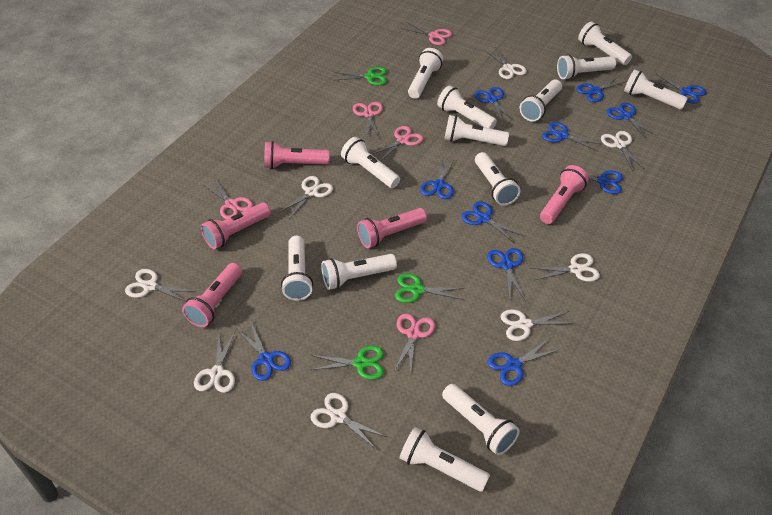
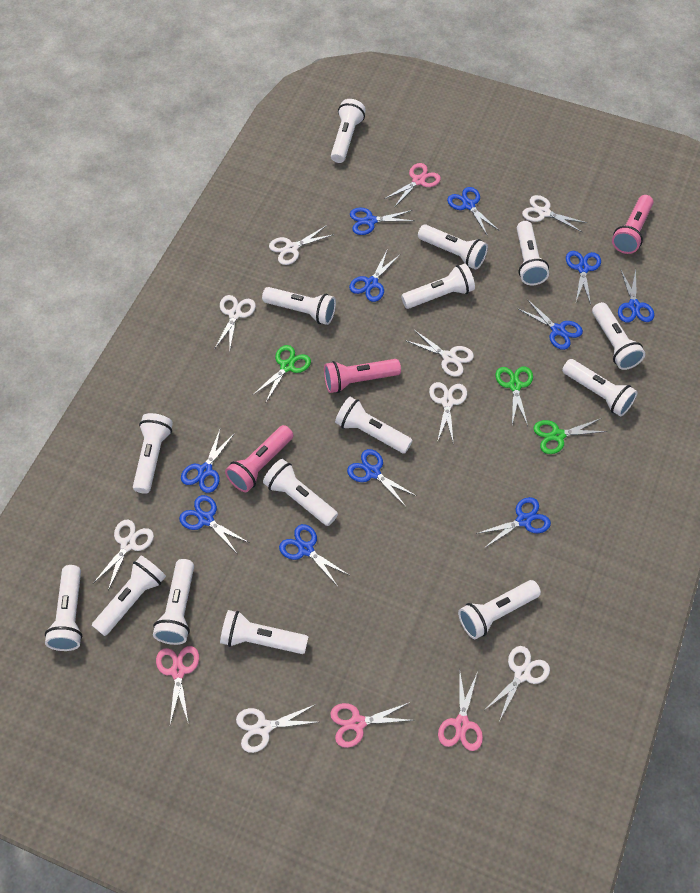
pink flashlight: 5 -> 3
pink scissors: 5 -> 4
white flashlight: 13 -> 15

